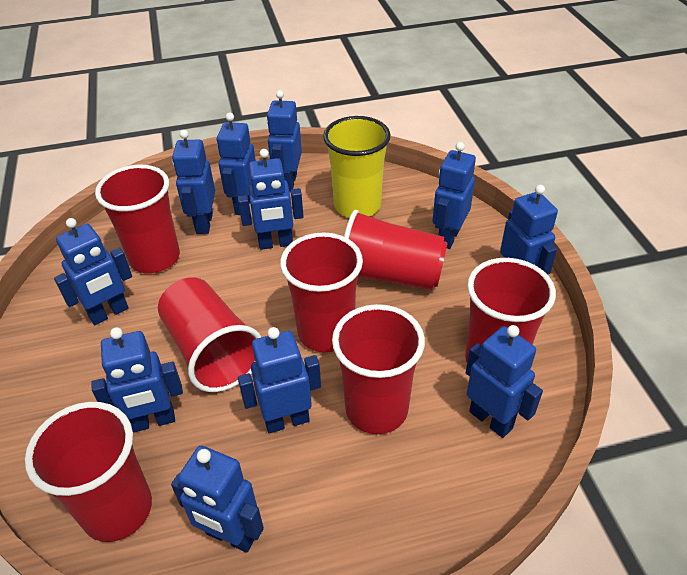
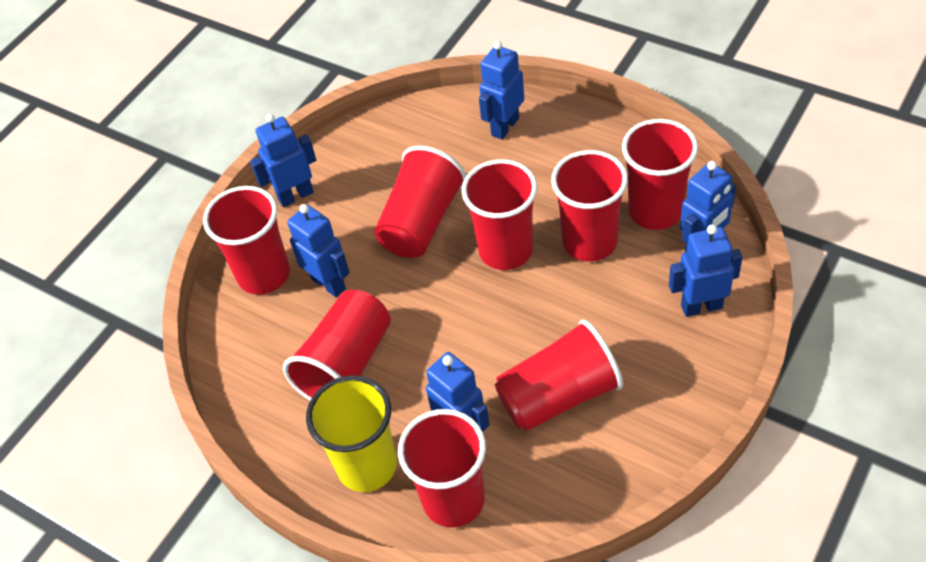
blue robot: 11 -> 6
red cup: 7 -> 8

